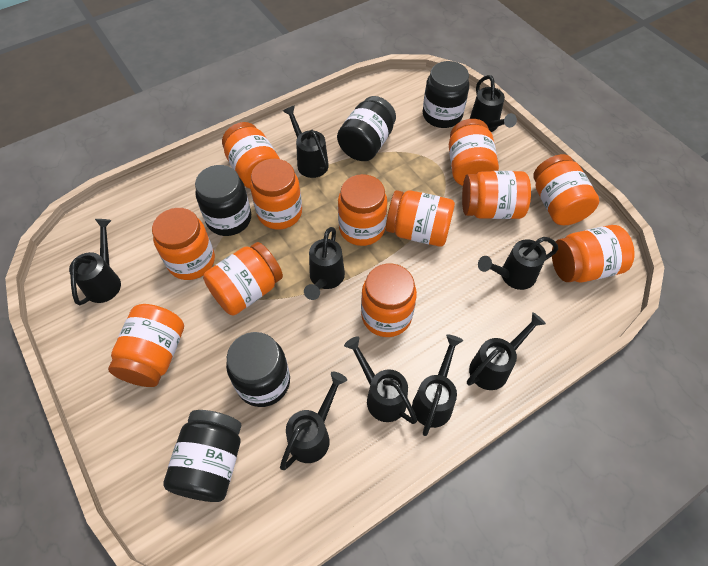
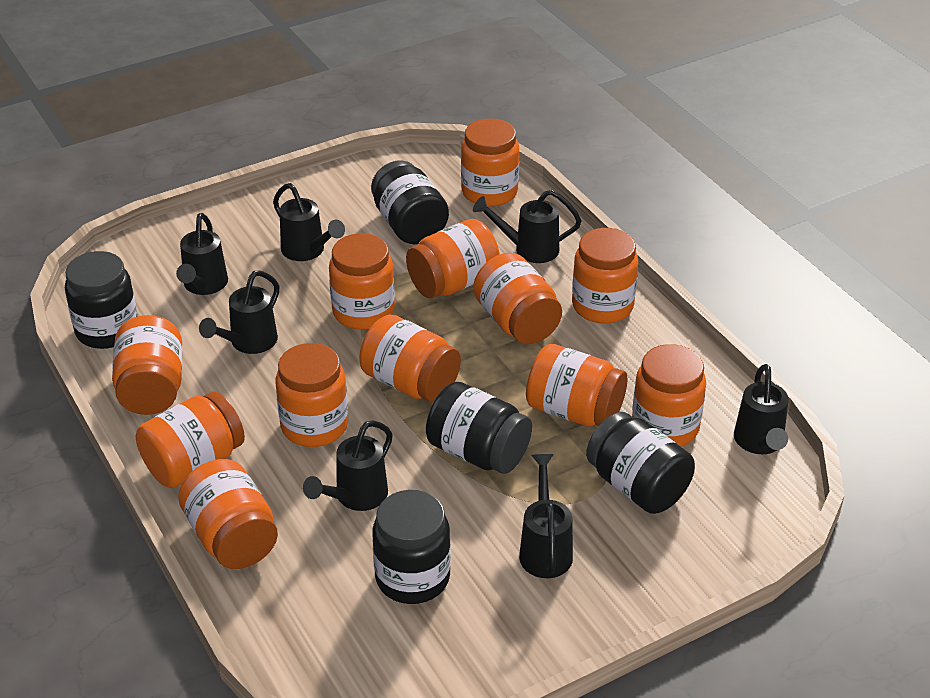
black watering can: 9 -> 7

